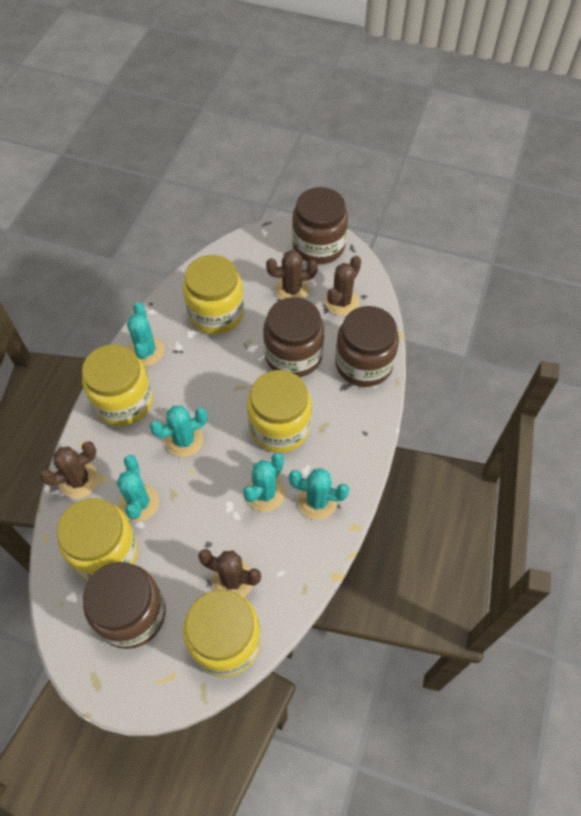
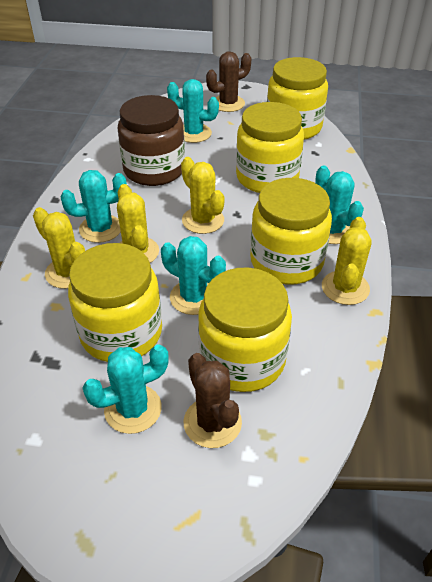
brown cactus: 4 -> 2
brown jar: 4 -> 1
yellow cactus: 0 -> 4

